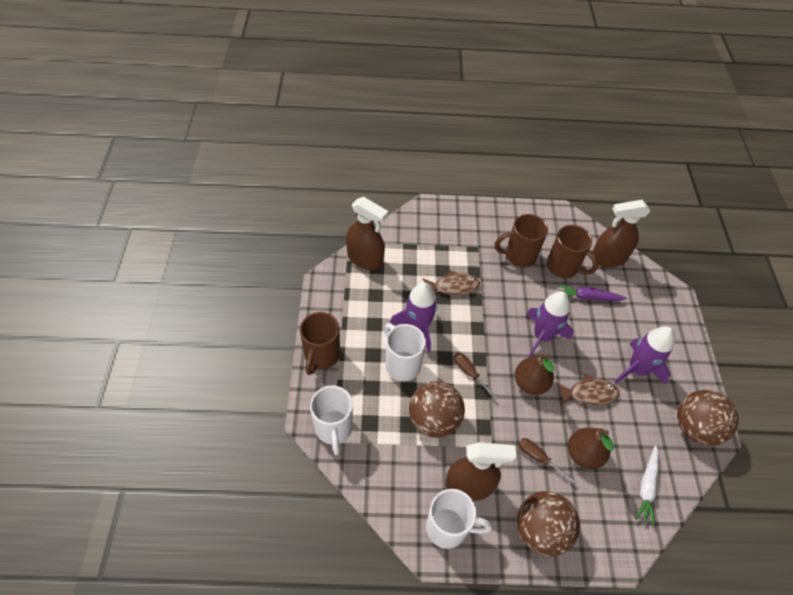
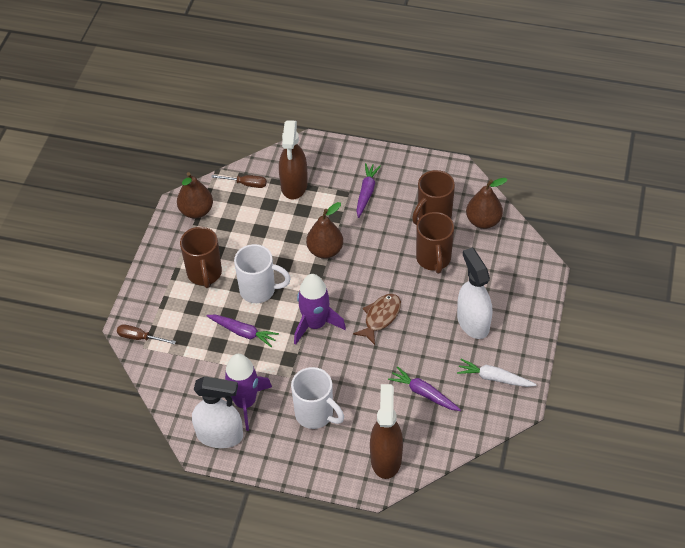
brown ball: 3 -> 0
brown fish: 2 -> 1
brown pear: 2 -> 3
brown spray bottle: 3 -> 2
purple carrot: 1 -> 3
purple rocket: 3 -> 2
white mug: 3 -> 2
white spray bottle: 0 -> 2

